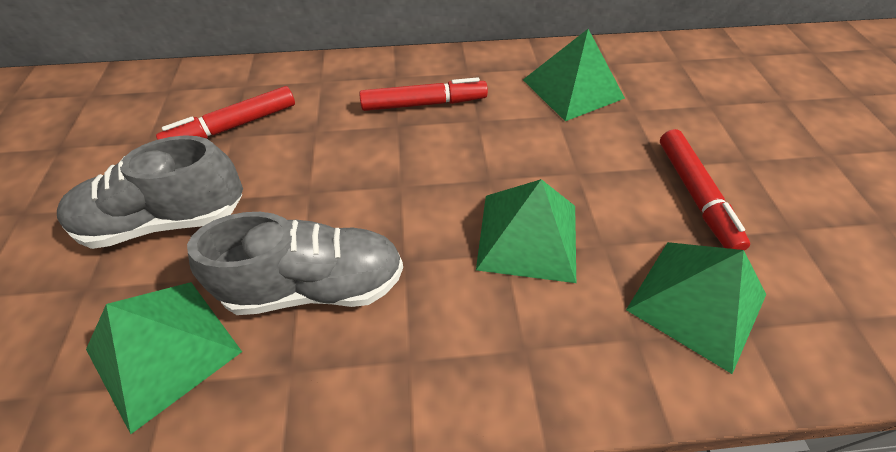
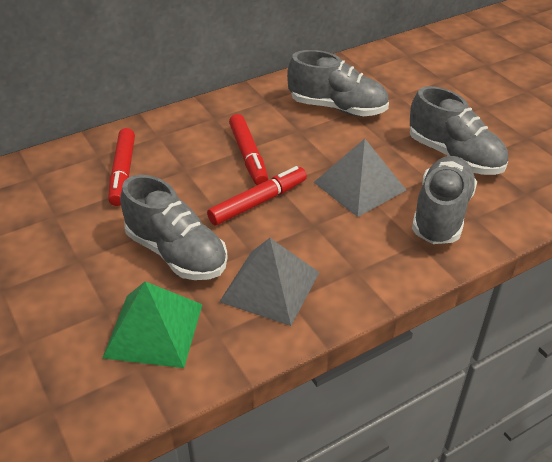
green pyramid: 4 -> 1
grey pyramid: 0 -> 2
grey shoe: 2 -> 4

